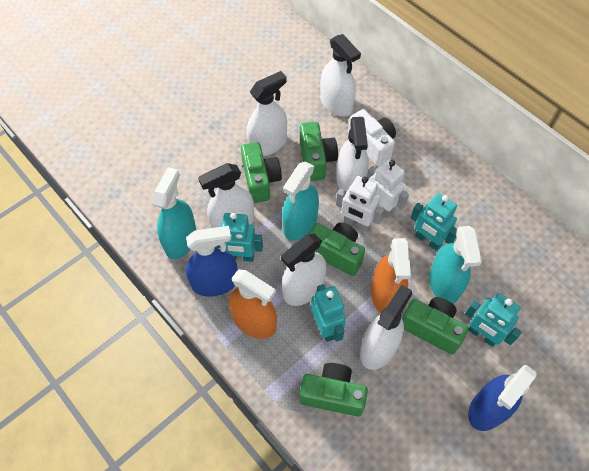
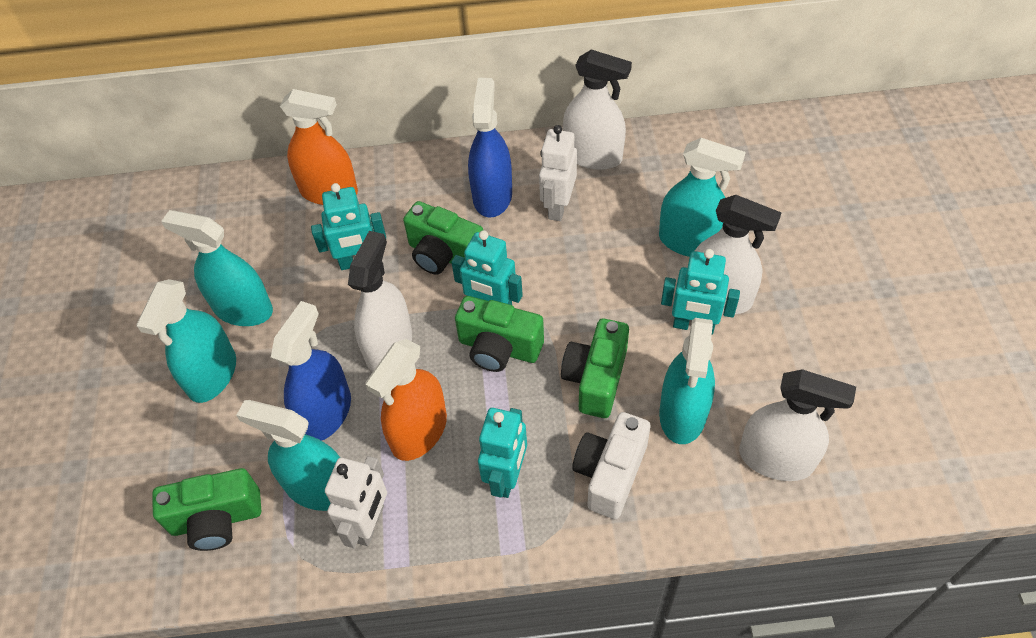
green camera: 5 -> 4
turquoise spray bottle: 3 -> 5
white spray bottle: 6 -> 4

